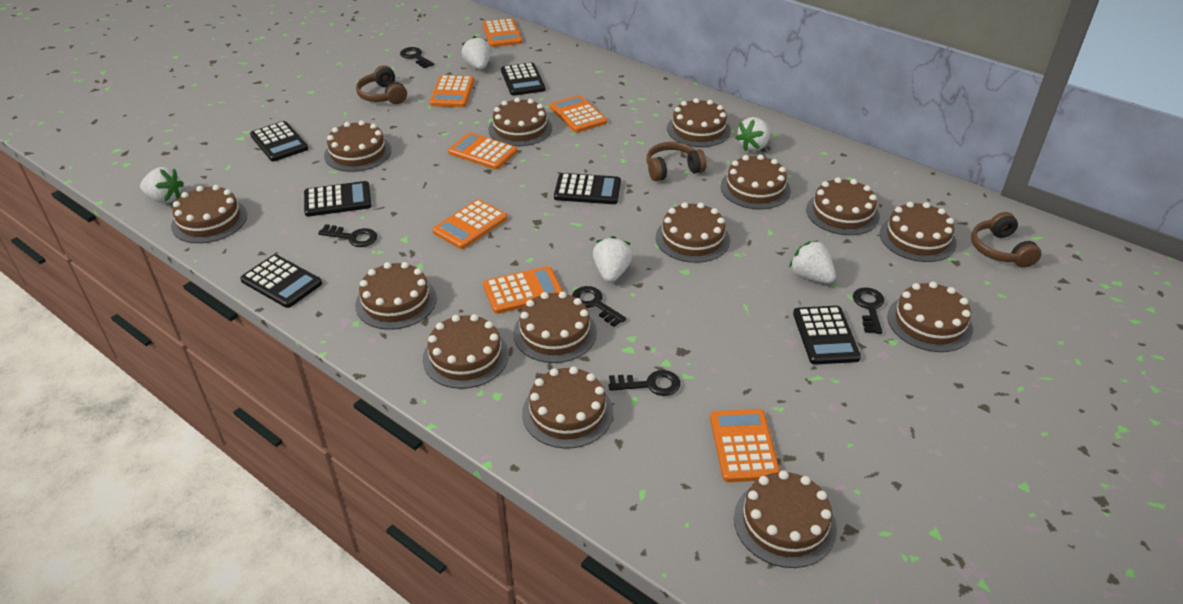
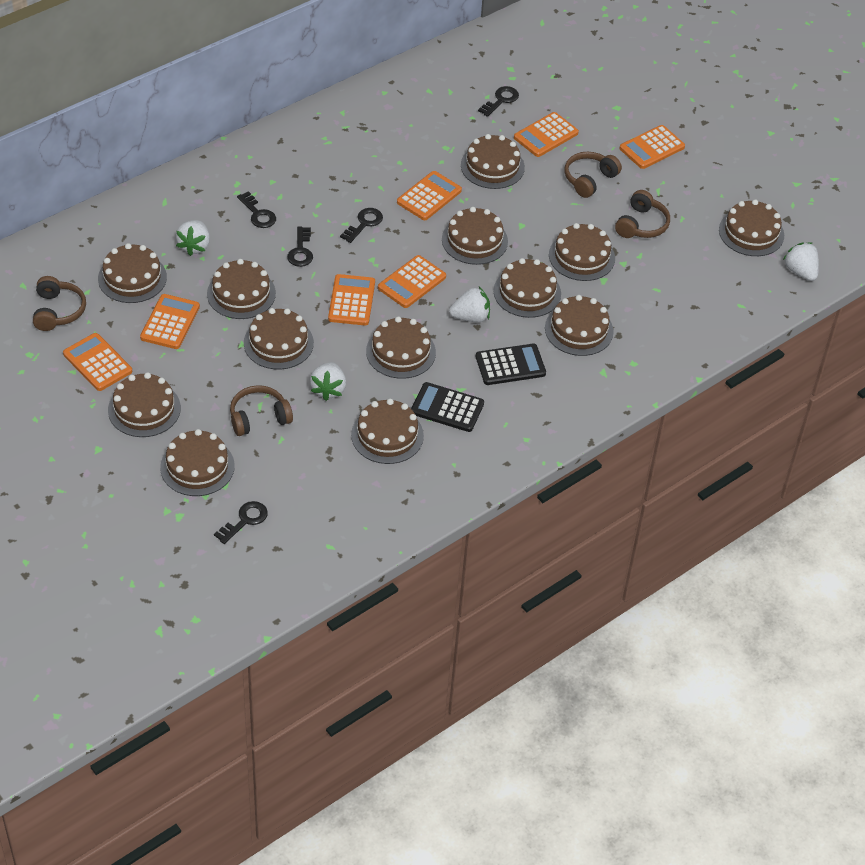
black calculator: 6 -> 2
brown cake: 14 -> 13
brown headphones: 3 -> 4
white strawberry: 5 -> 4

